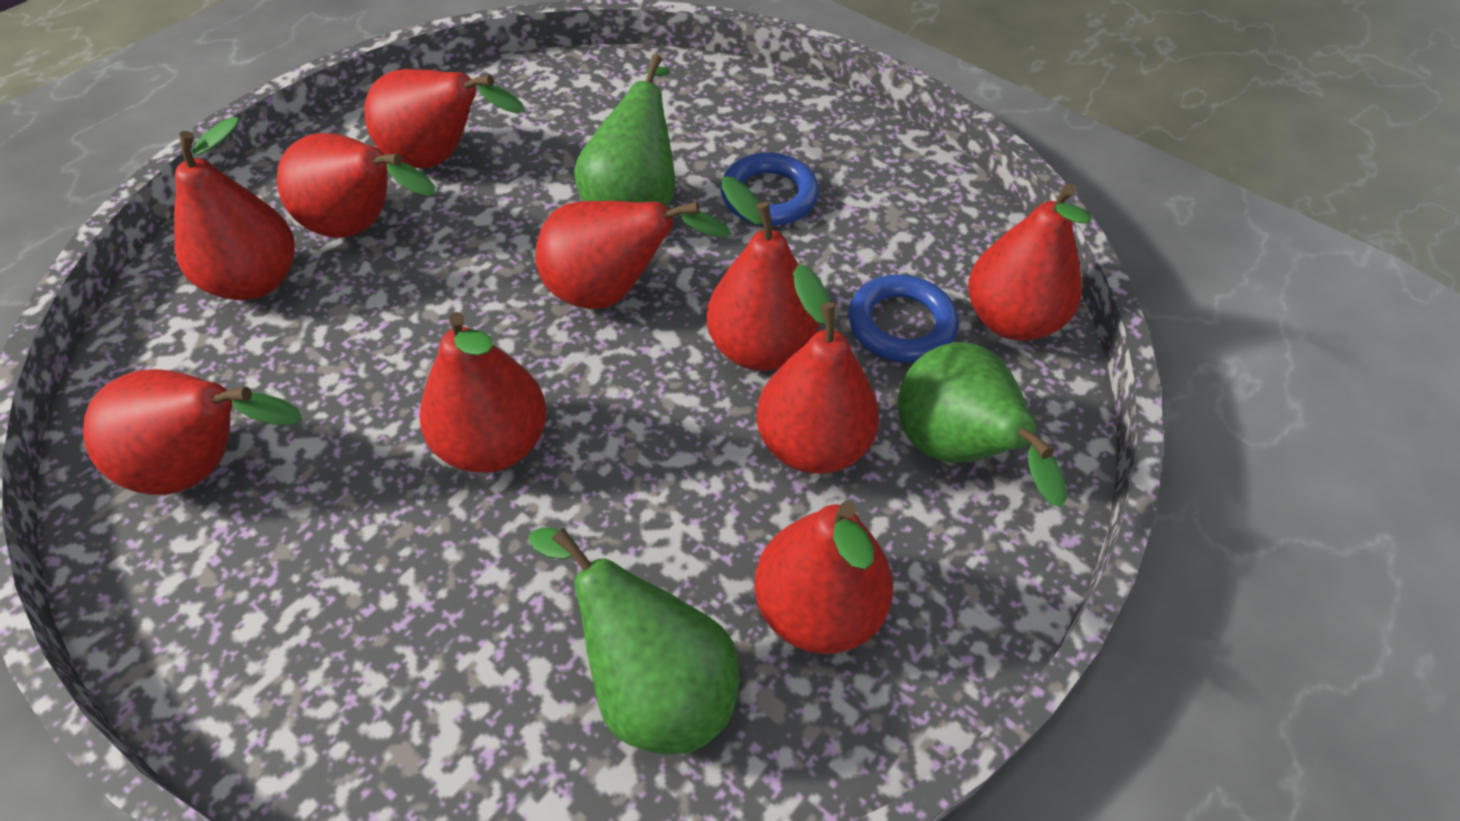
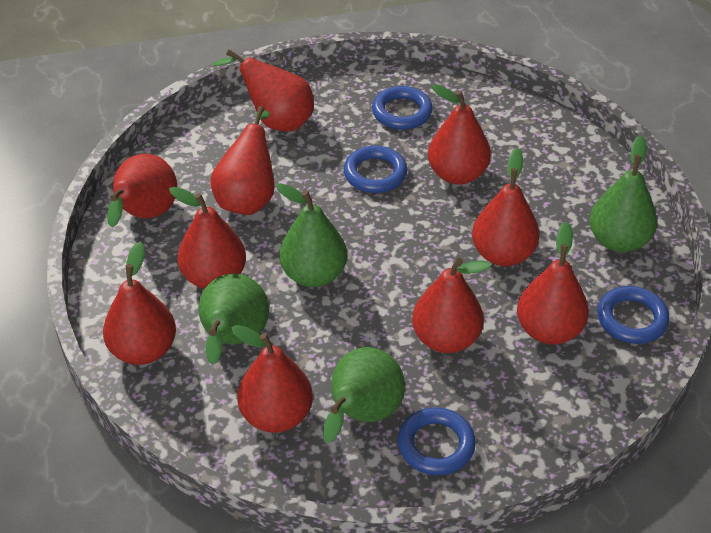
blue ring: 2 -> 4
green pear: 3 -> 4

